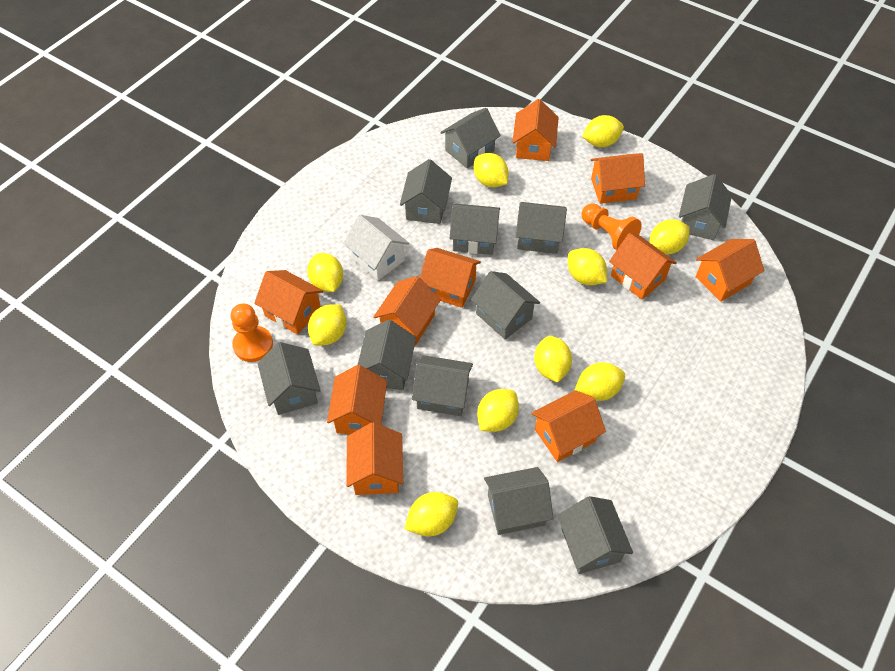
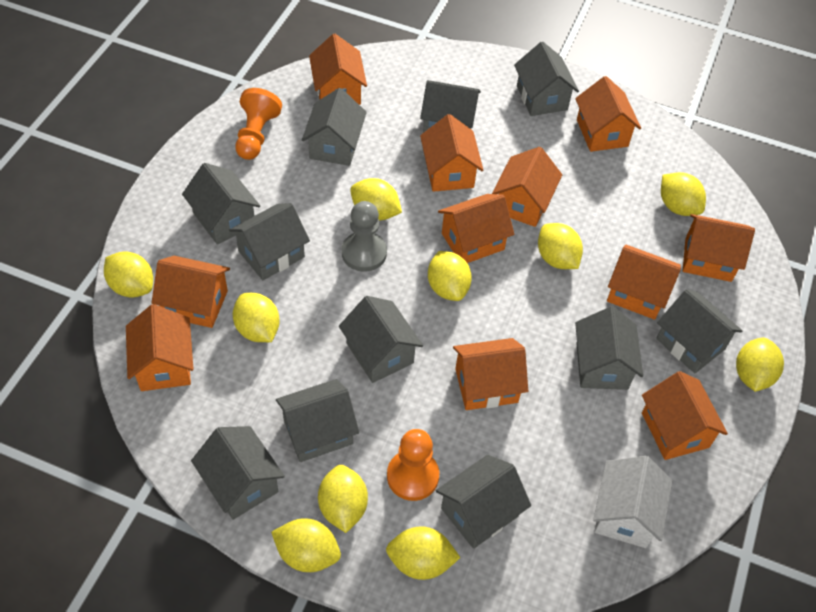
grey pawn: 0 -> 1
orange house: 10 -> 11

